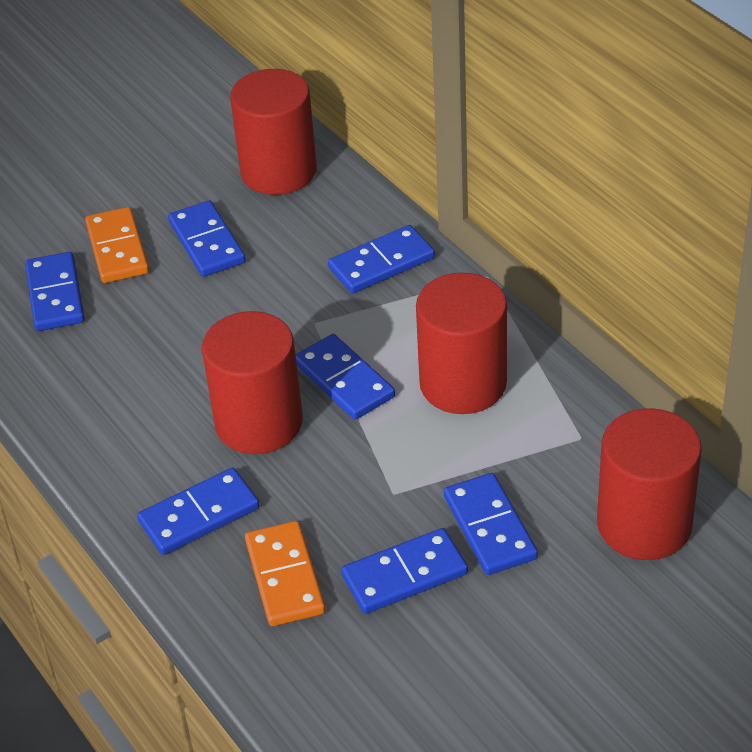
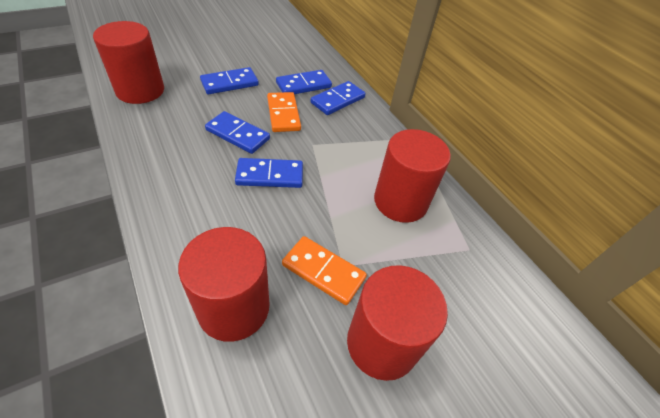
blue domino: 7 -> 5

